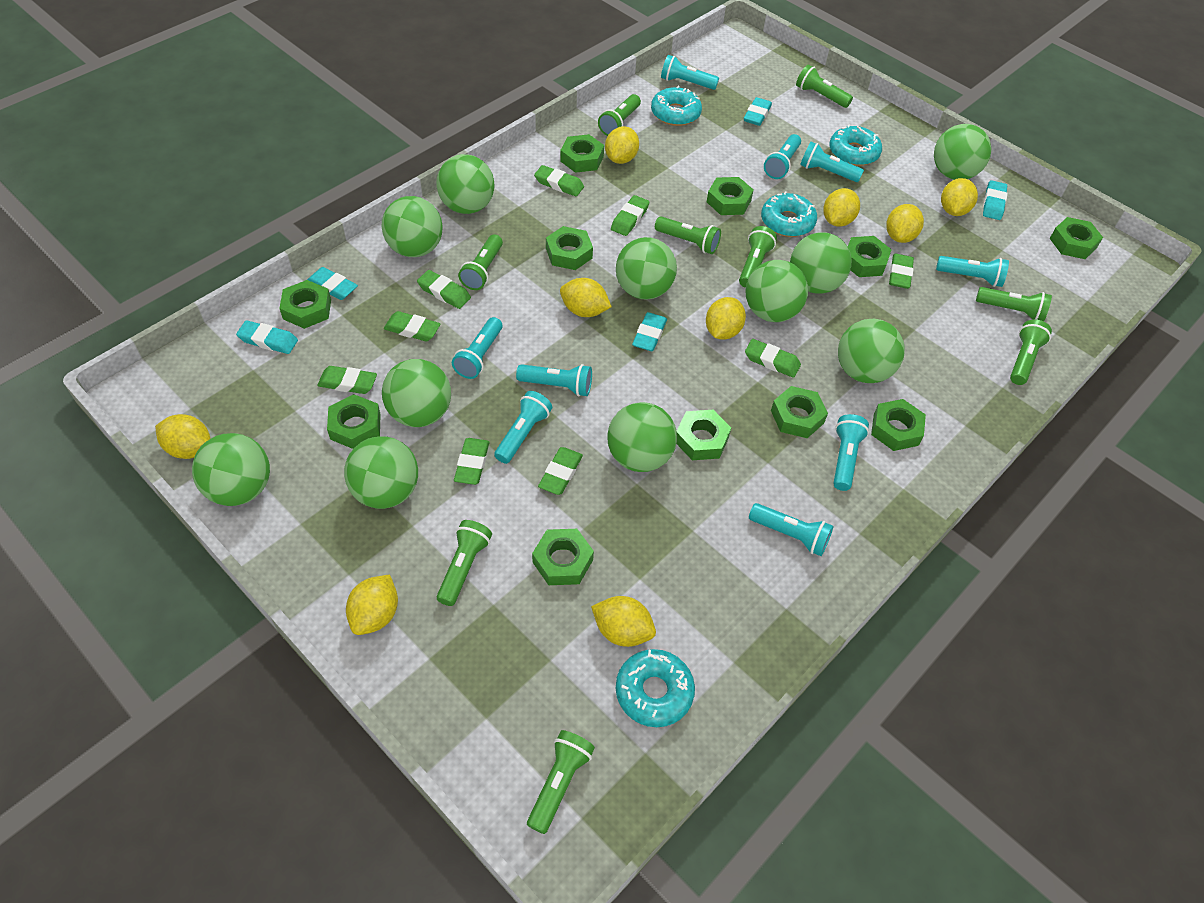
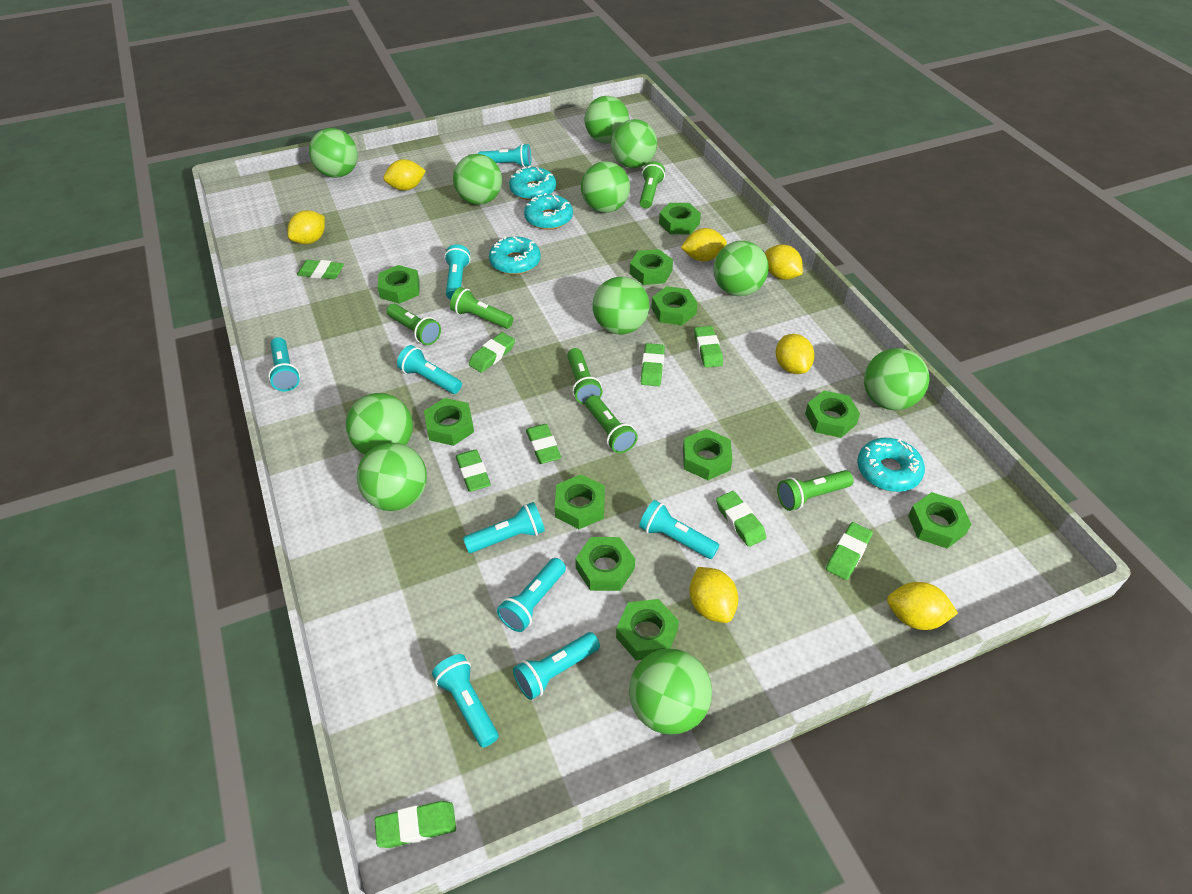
green flashlight: 9 -> 6
turquoise eraser: 5 -> 0
yellow lemon: 9 -> 7

